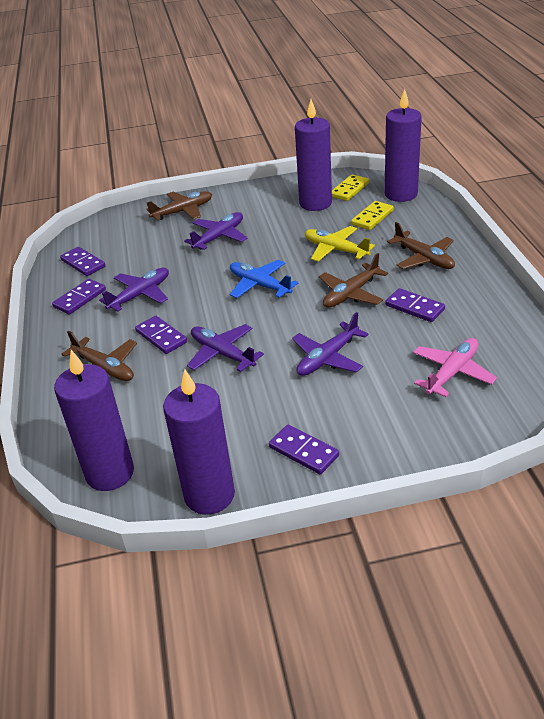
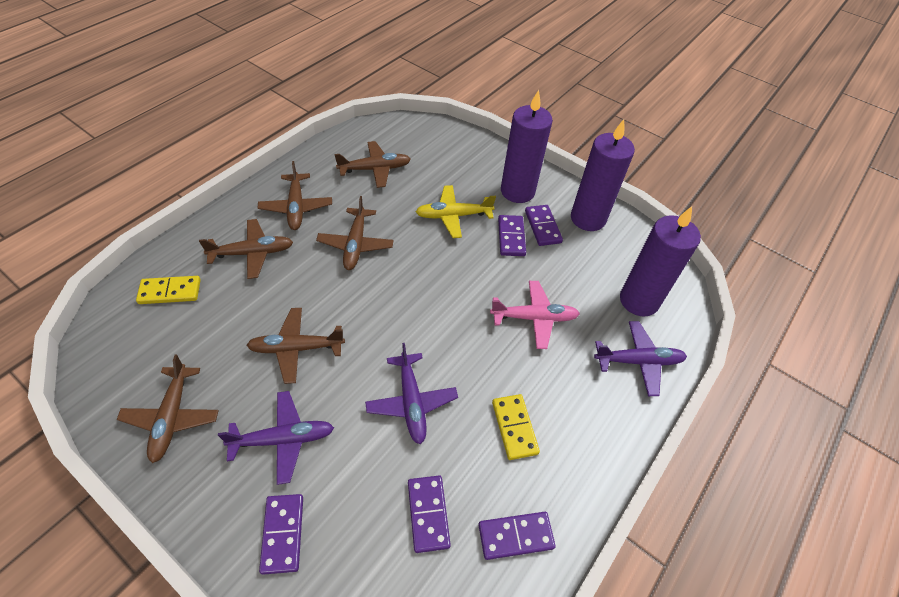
blue plane: 1 -> 0
brown plane: 4 -> 6
purple candle: 4 -> 3
purple plane: 4 -> 3

